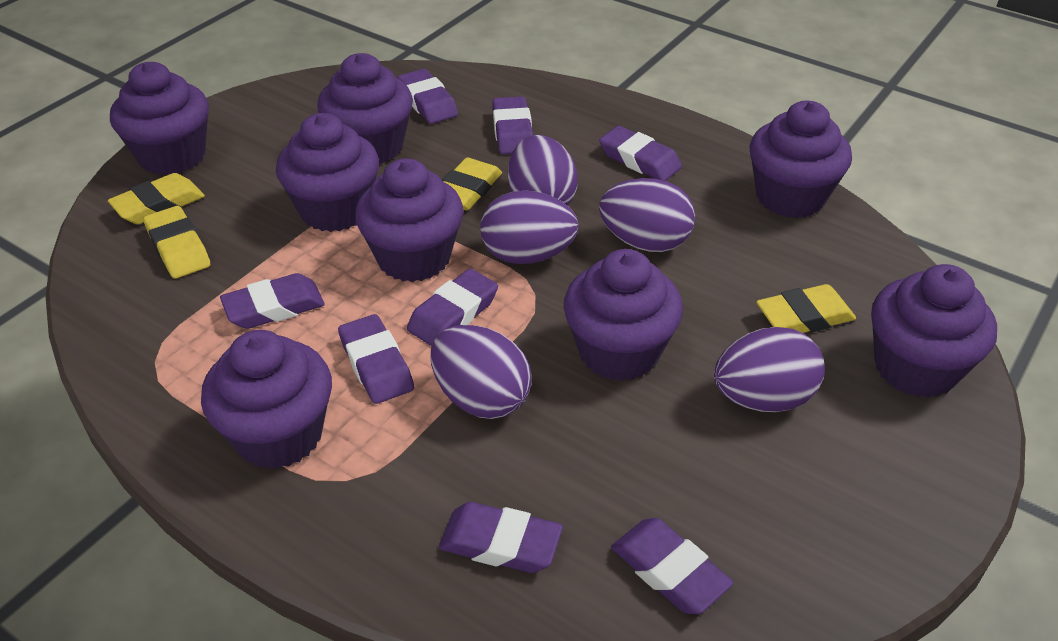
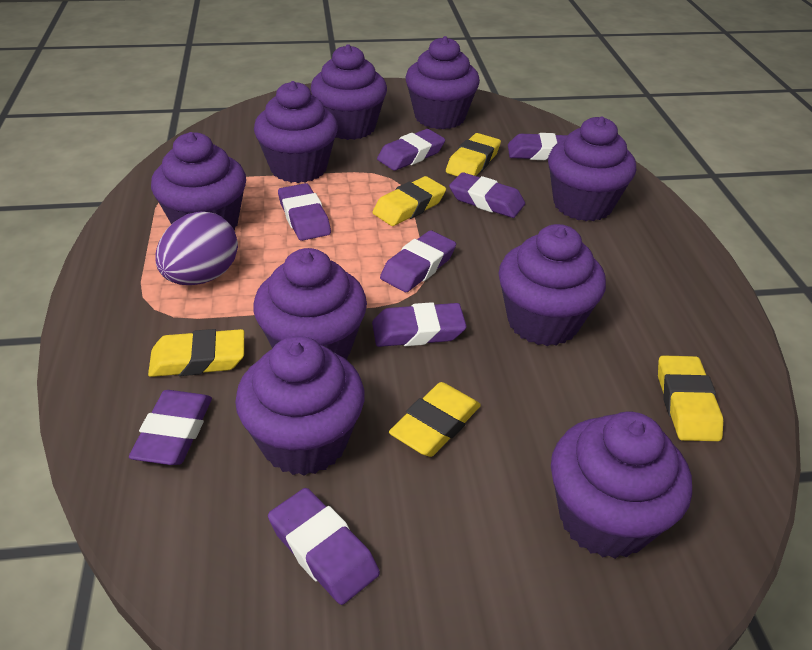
purple cupcake: 8 -> 9
purple egg: 5 -> 1
yellow eraser: 4 -> 5

